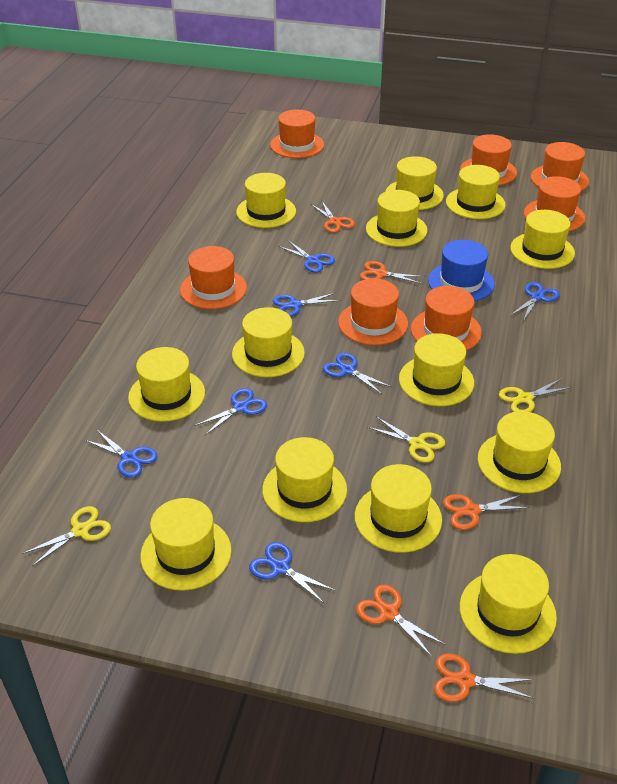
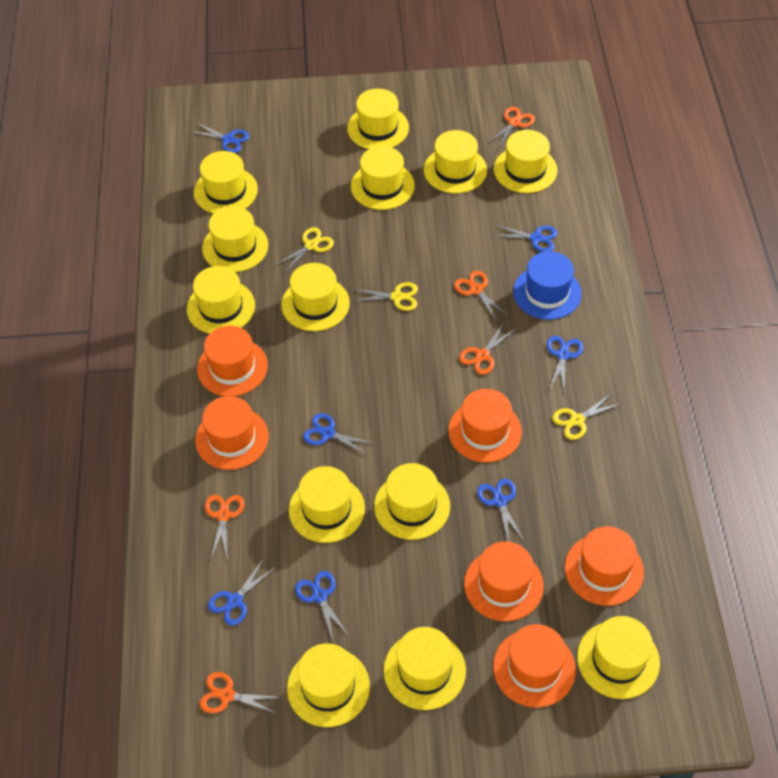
orange hat: 7 -> 6

